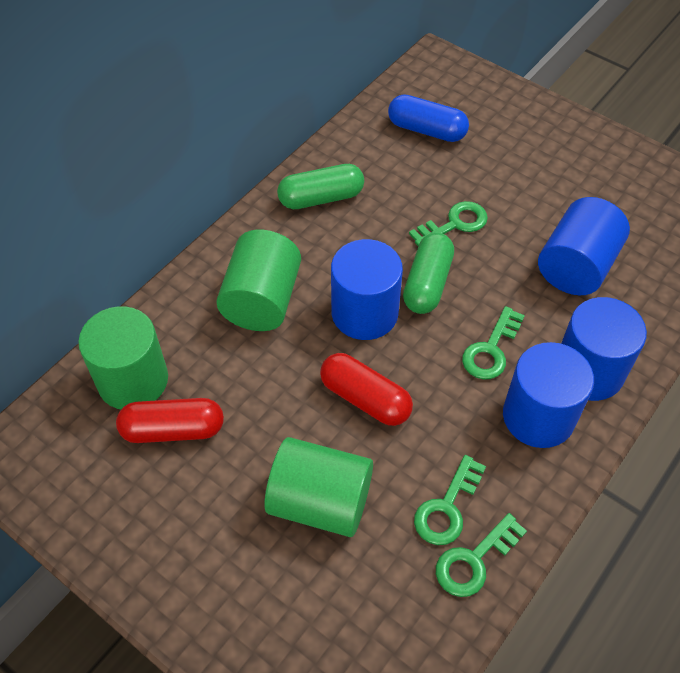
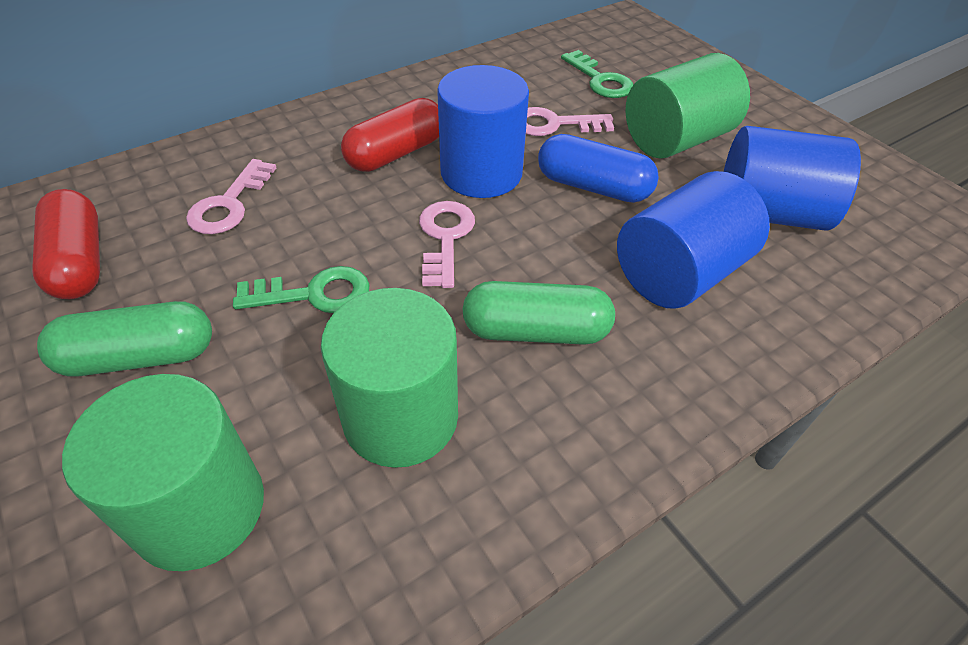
blue cylinder: 4 -> 3
green key: 4 -> 2
pink key: 0 -> 3

